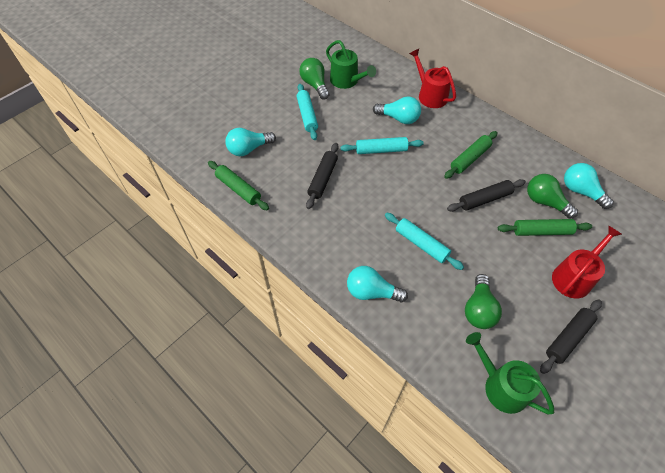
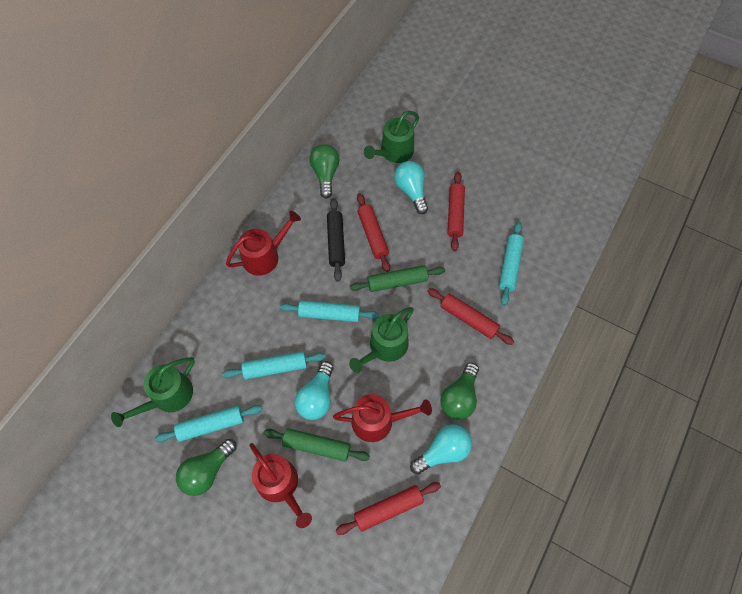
black rolling pin: 3 -> 1
green rolling pin: 3 -> 2
green watering can: 2 -> 3
red rolling pin: 0 -> 4
red watering can: 2 -> 3
turquoise light bulb: 4 -> 3
turquoise rolling pin: 3 -> 4

